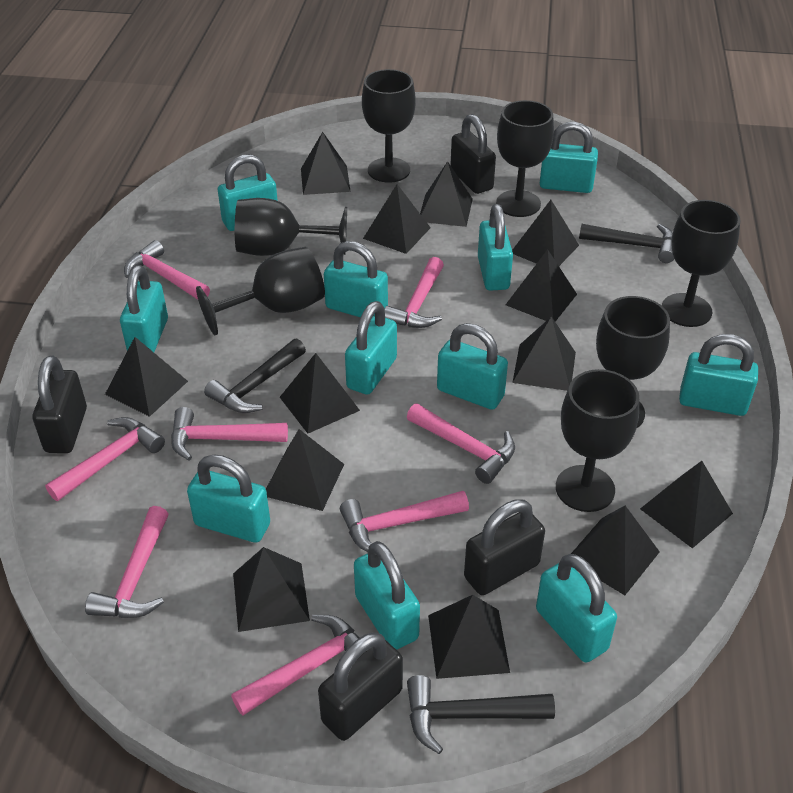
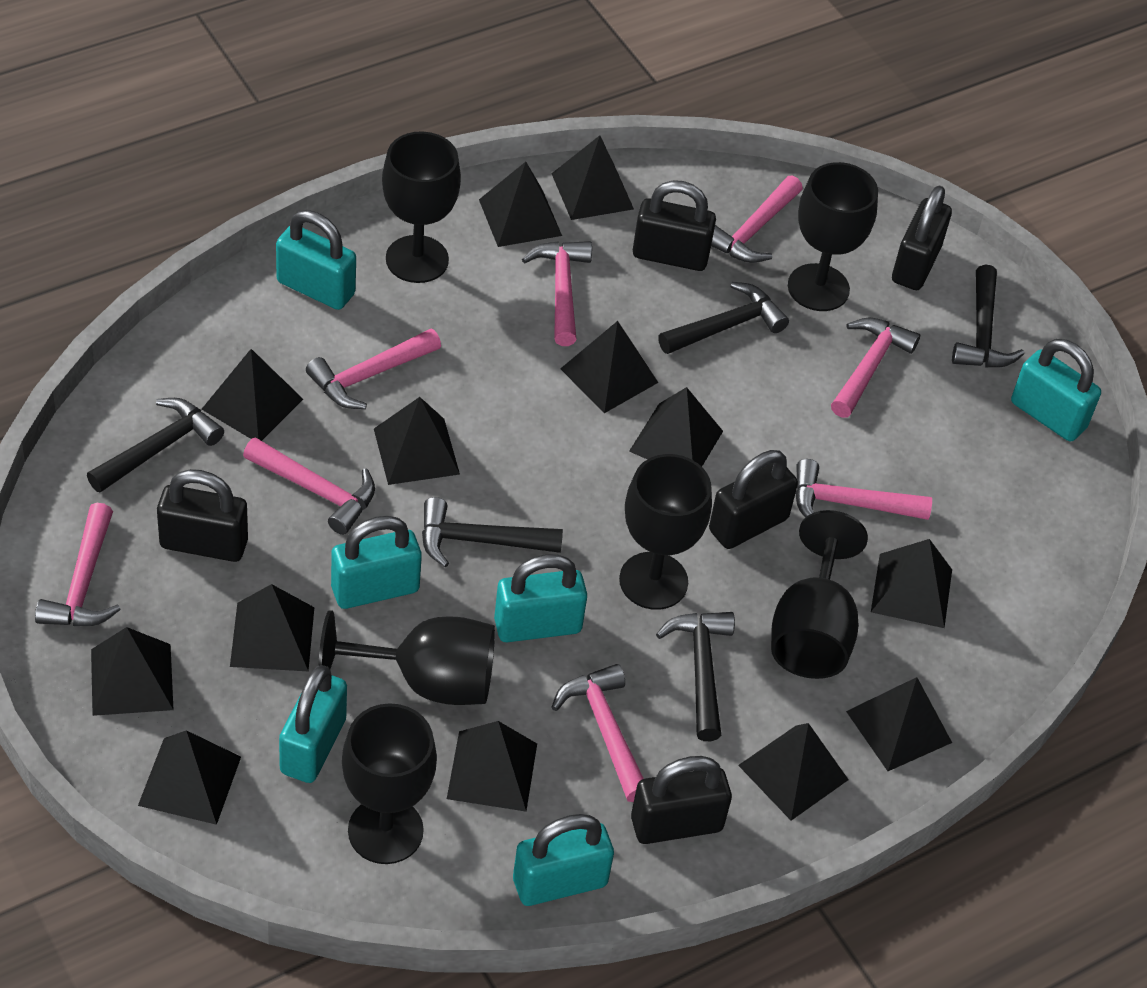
black goblet: 7 -> 6
black hammer: 3 -> 5
black padlock: 4 -> 5
turquoise padlock: 11 -> 6

